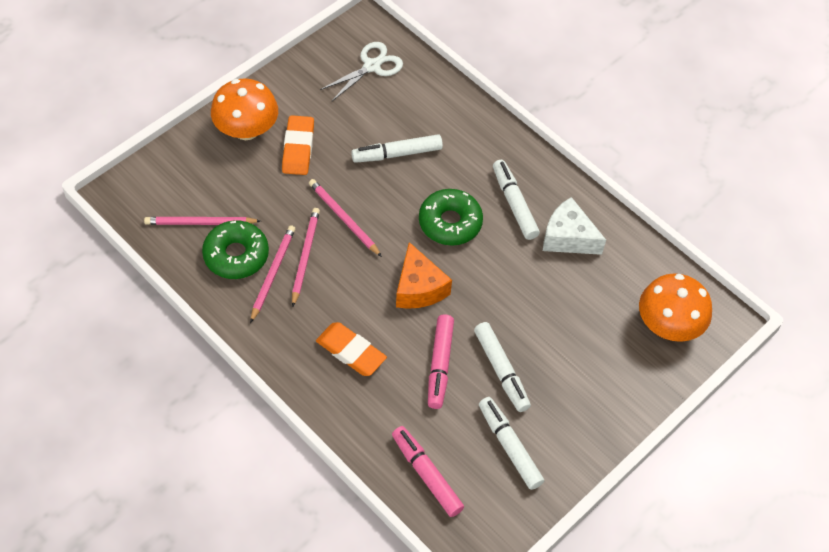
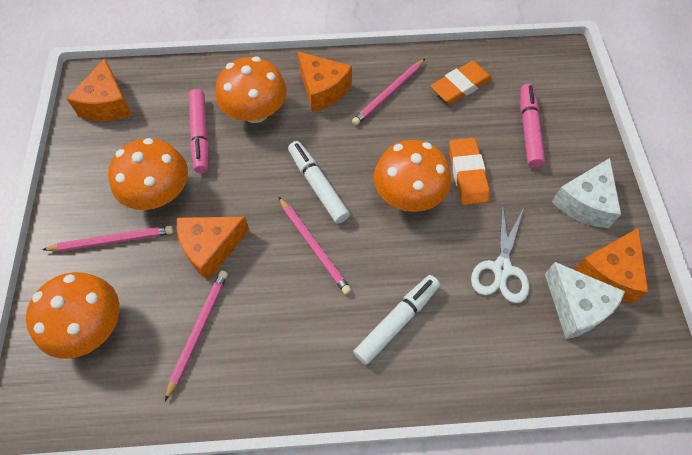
green donut: 2 -> 0
orange cheese: 1 -> 4
orange mushroom: 2 -> 4
white cheese: 1 -> 2
white marker: 4 -> 2

